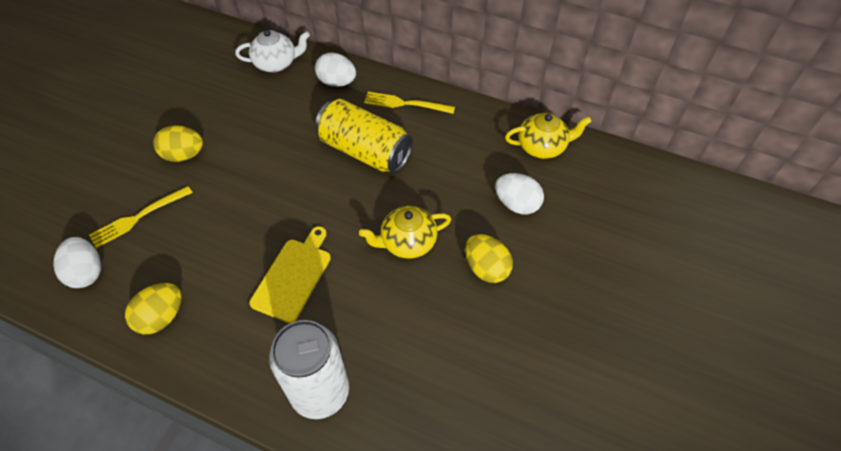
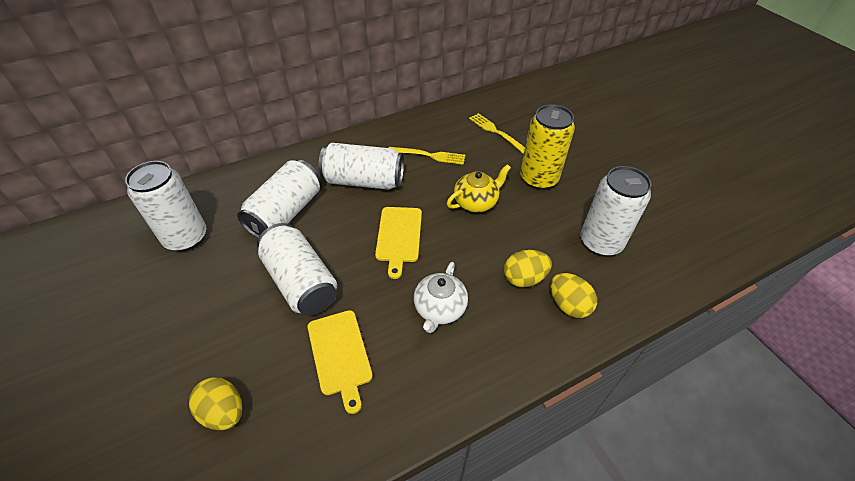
white can: 1 -> 5
white egg: 3 -> 0
yellow cutting board: 1 -> 2
yellow teapot: 2 -> 1

